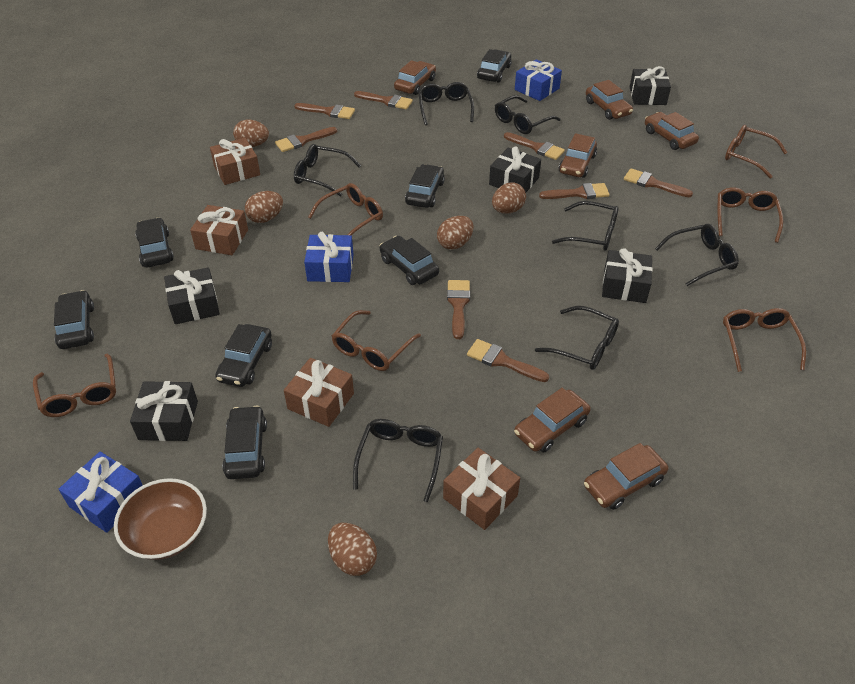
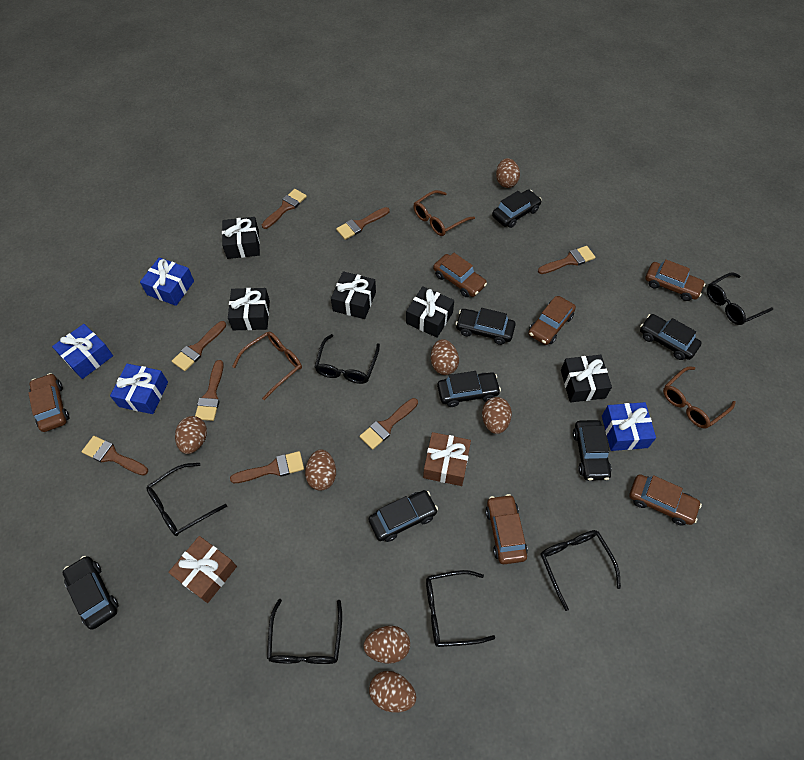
black glasses: 7 -> 6
blue gift: 3 -> 4
brown bowl: 1 -> 0
brown egg: 5 -> 7
brown gift: 4 -> 2
brown glasses: 6 -> 3

